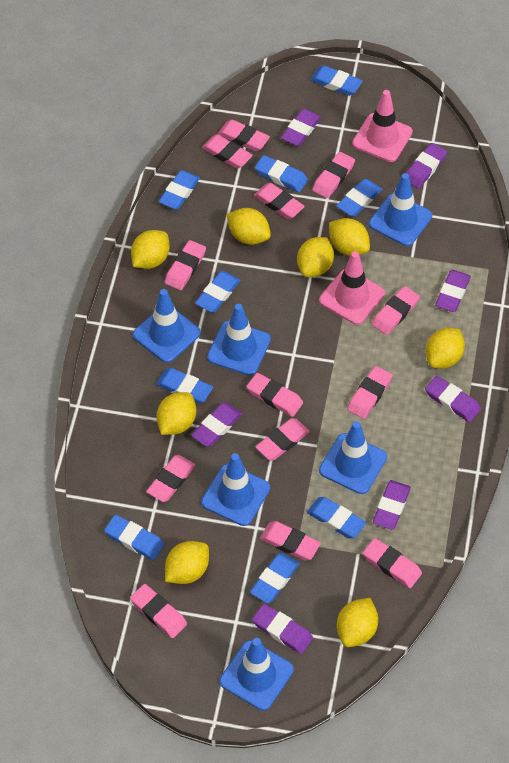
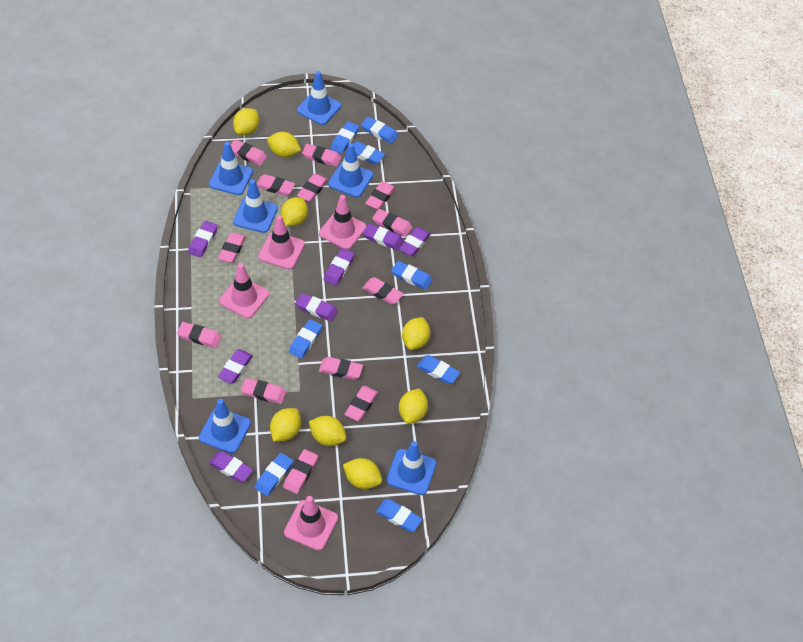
blue eraser: 9 -> 8
pink traffic cone: 2 -> 4

